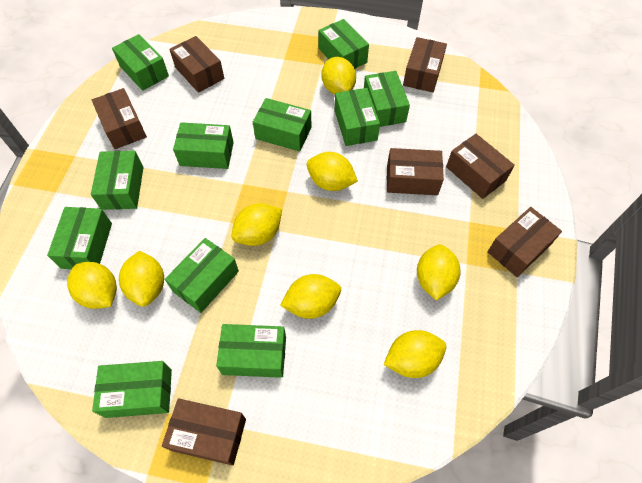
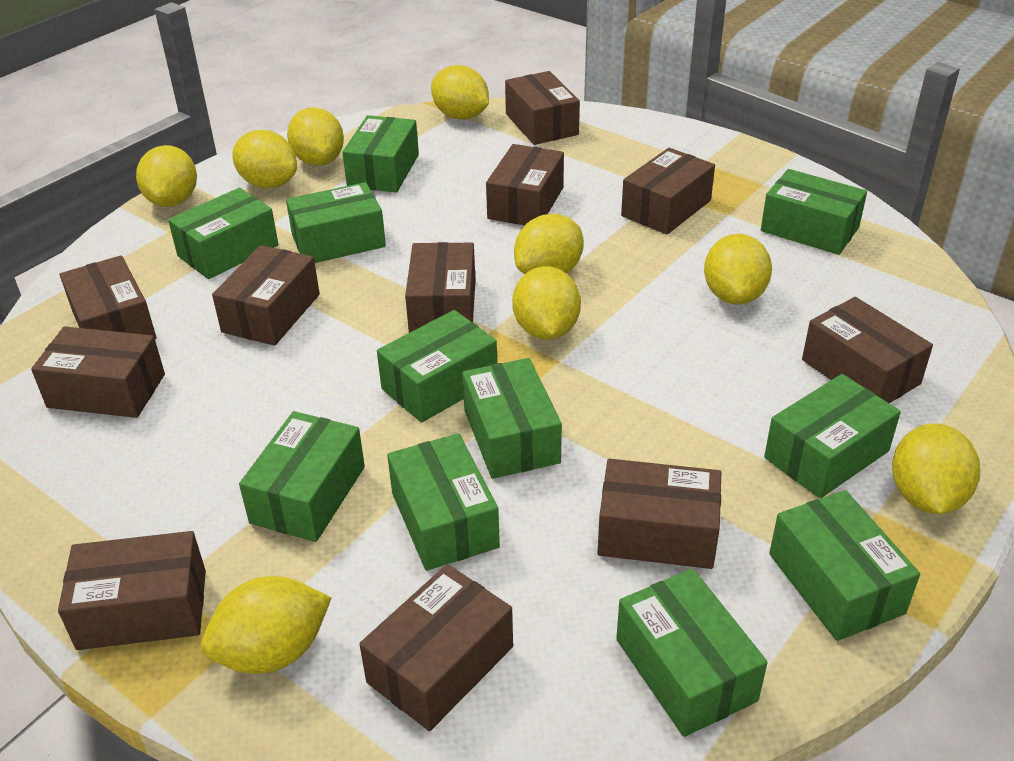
brown box: 7 -> 11
yellow lemon: 8 -> 9

